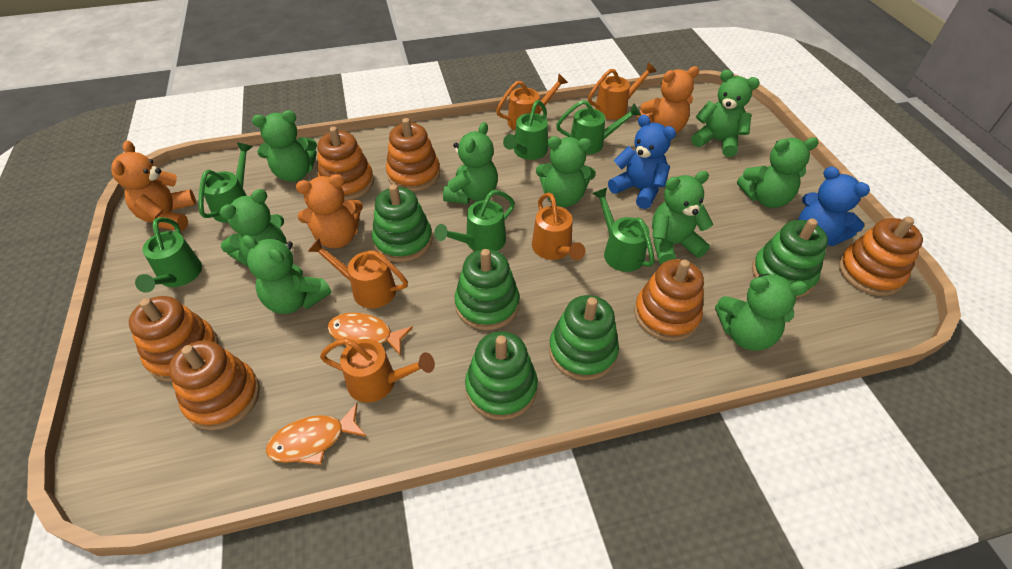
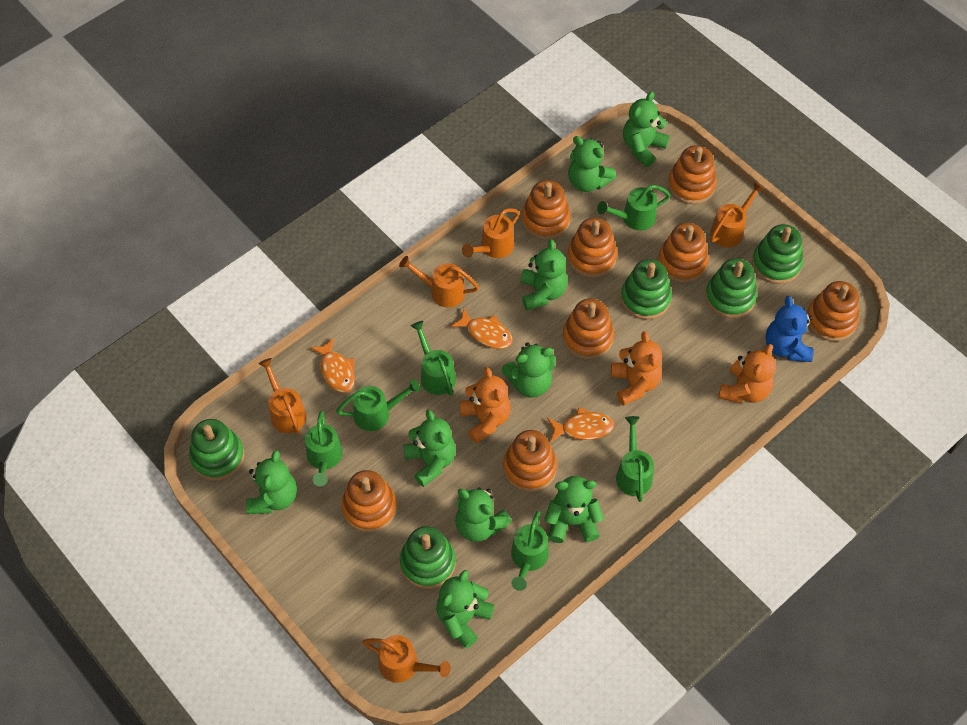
blue teddy bear: 2 -> 1
orange fish: 2 -> 3
orange stacking toy: 6 -> 8

